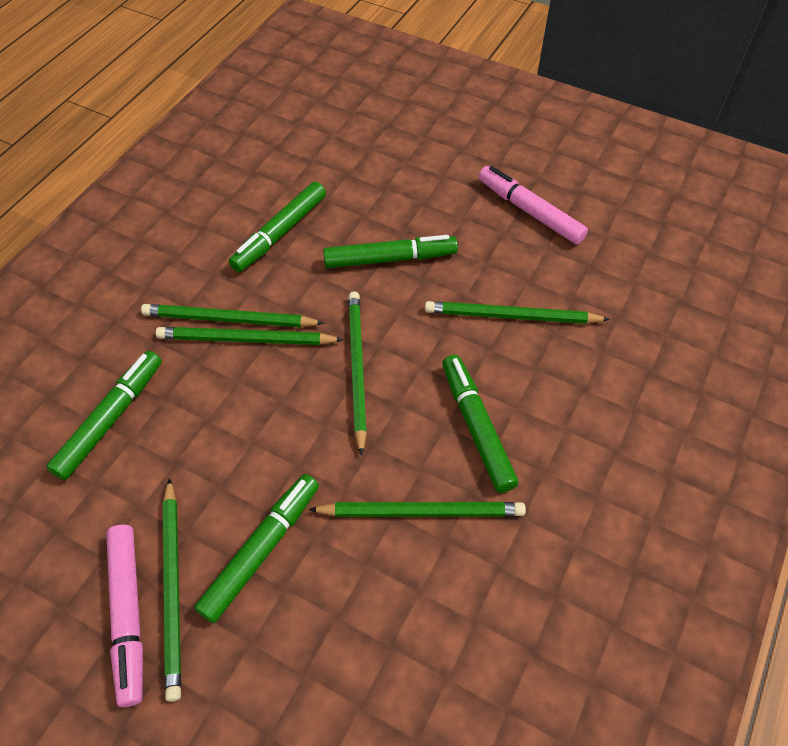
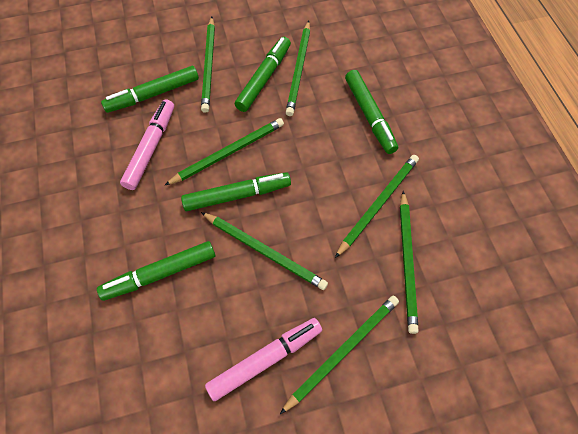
green pencil: 6 -> 7

